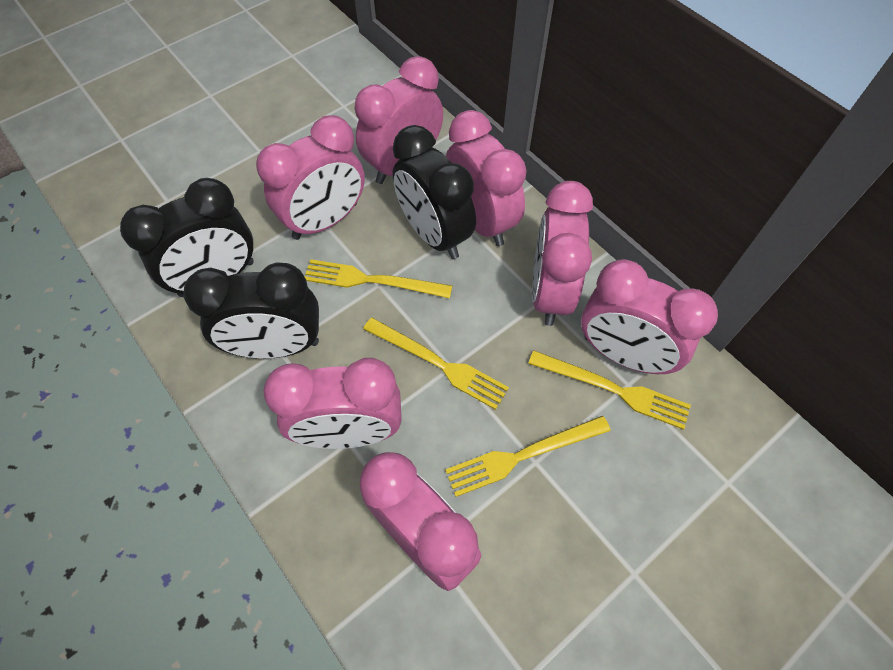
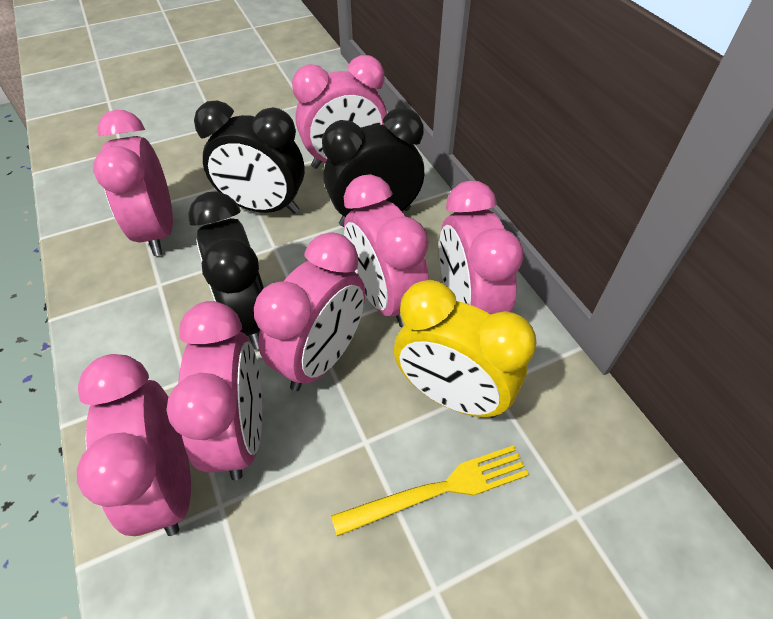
yellow clock: 0 -> 1
yellow fork: 4 -> 1

